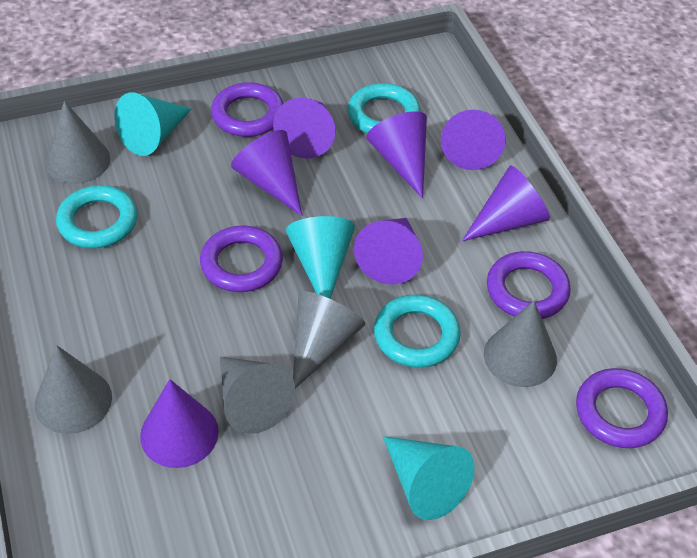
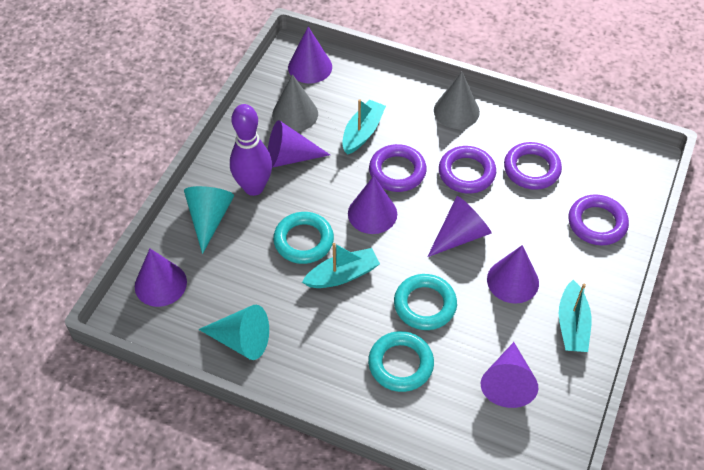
grey cone: 5 -> 2
purple bowling pin: 0 -> 1
turquoise boat: 0 -> 3
turquoise cone: 3 -> 2

